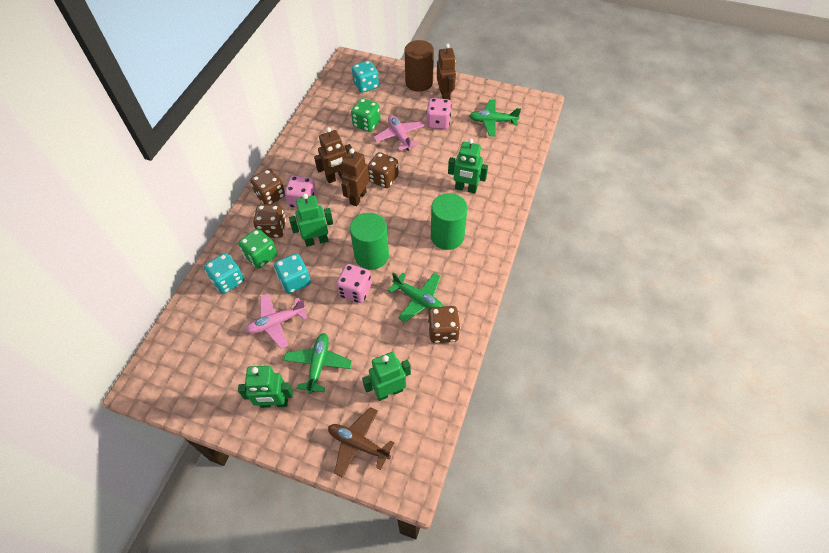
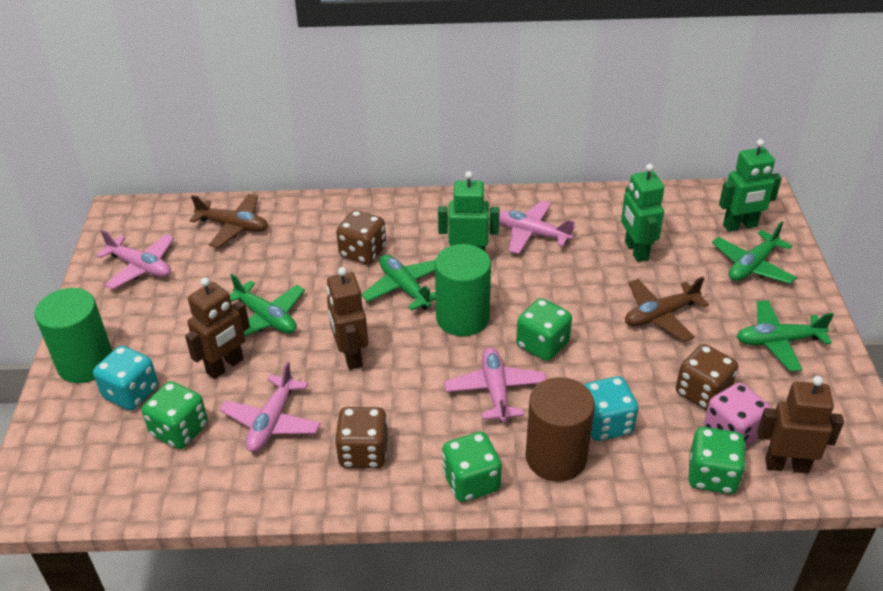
brown dice: 4 -> 3
brown plane: 1 -> 2
green dice: 2 -> 4
green plane: 3 -> 4
green robot: 4 -> 3
pink dice: 3 -> 1
pink plane: 2 -> 4
turquoise dice: 3 -> 2

